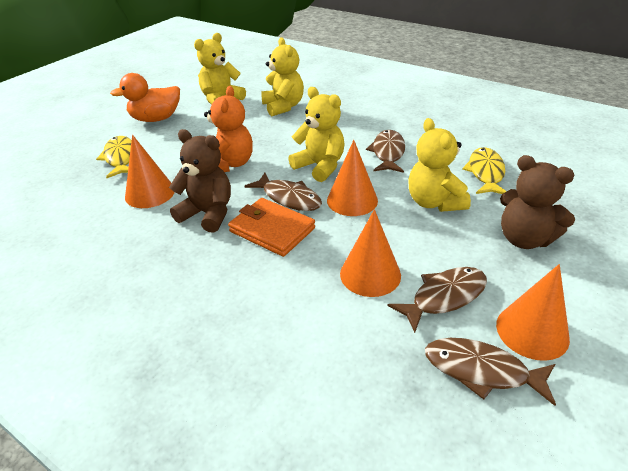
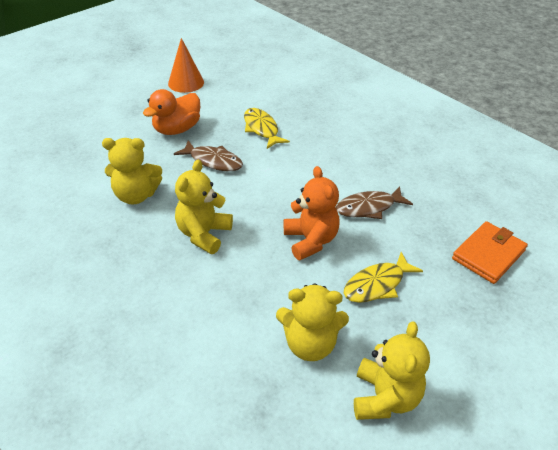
brown fish: 4 -> 2
brown teddy bear: 2 -> 0
orange cone: 4 -> 1

